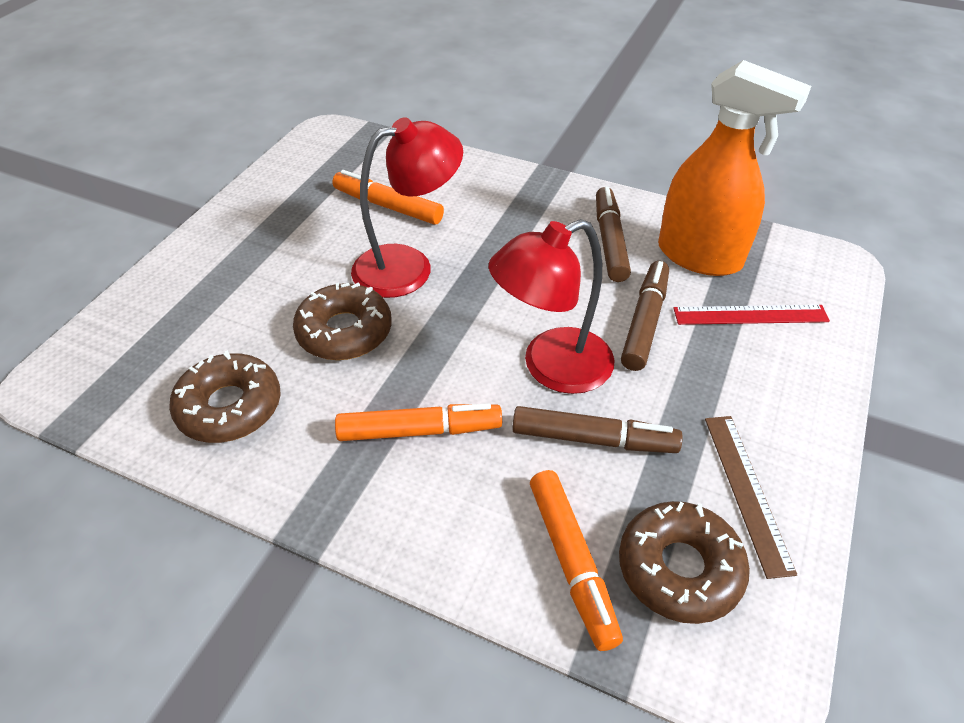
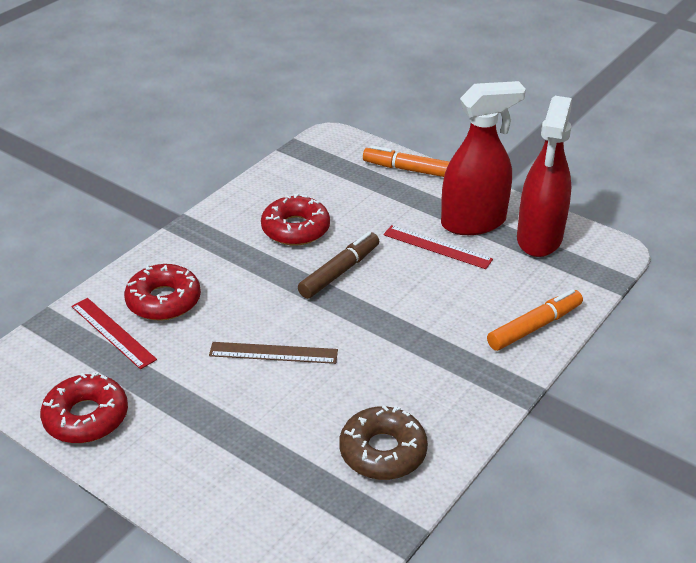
brown donut: 3 -> 1
brown marker: 3 -> 1
orange marker: 3 -> 2
orange spray bottle: 1 -> 0
red donut: 0 -> 3
red lamp: 2 -> 0
red ruler: 1 -> 2
red spray bottle: 0 -> 2

